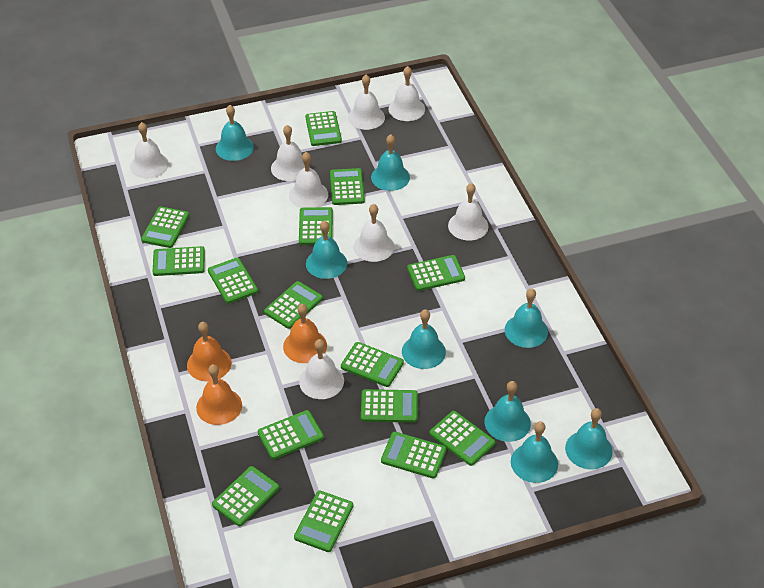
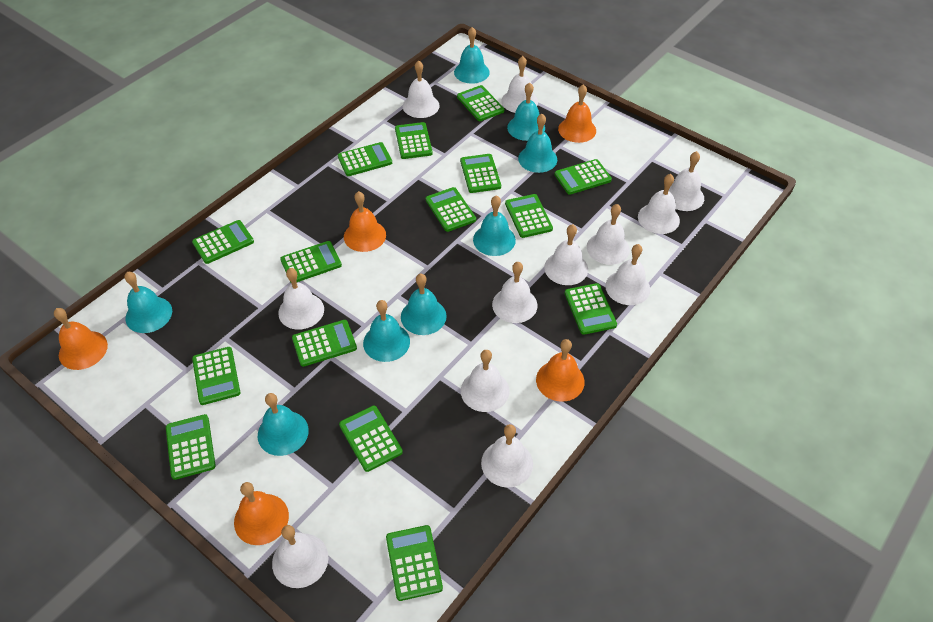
orange bell: 3 -> 5
white bell: 8 -> 12

